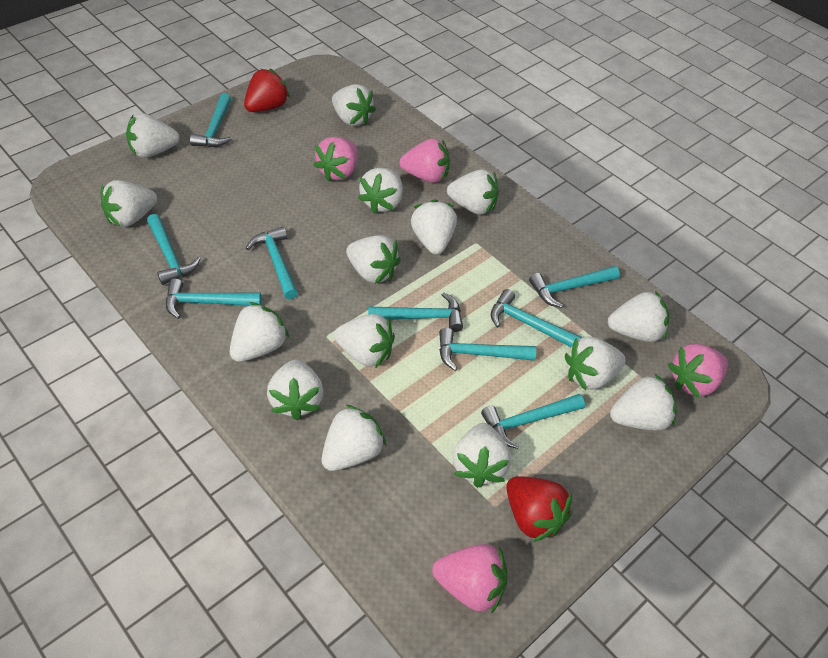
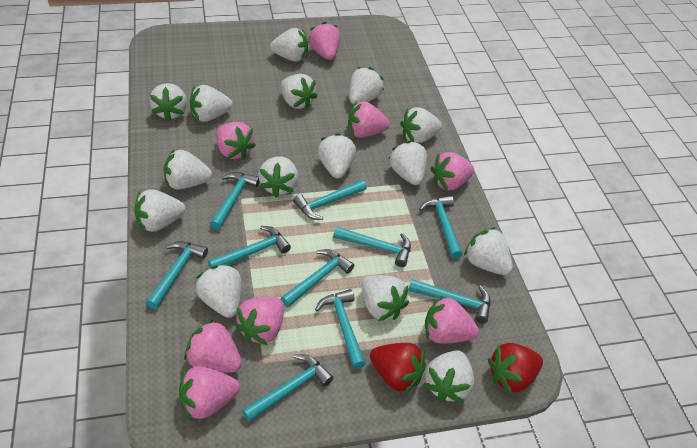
pink strawberry: 4 -> 8
turquoise hammer: 9 -> 10

